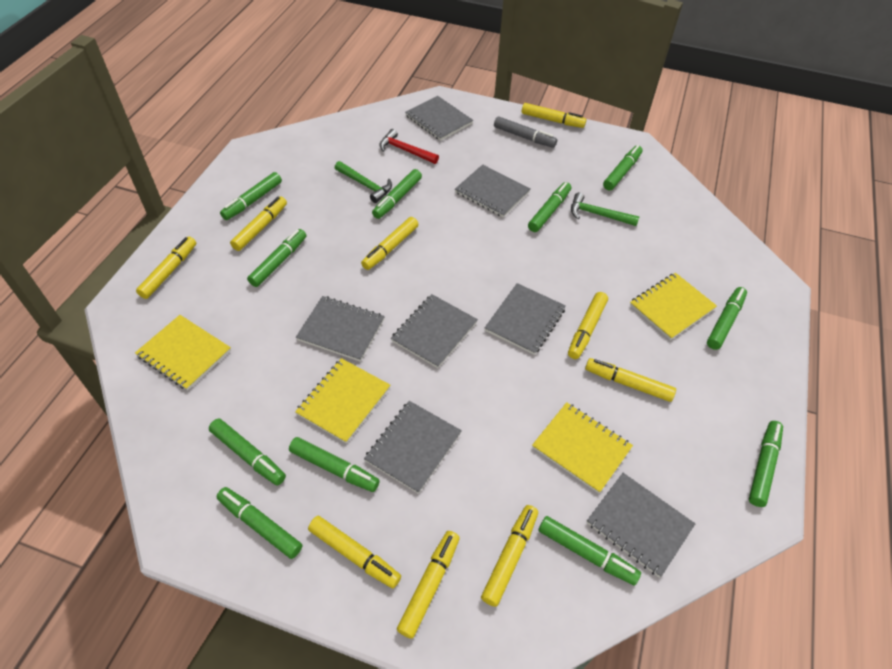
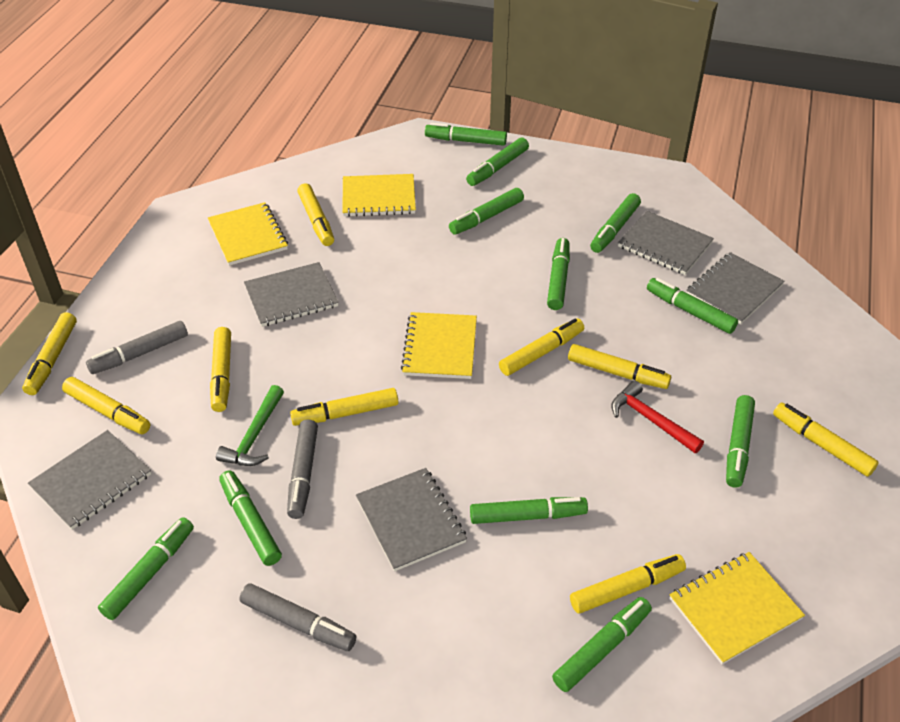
green hammer: 2 -> 1
grey marker: 1 -> 3
grey notebook: 7 -> 5

